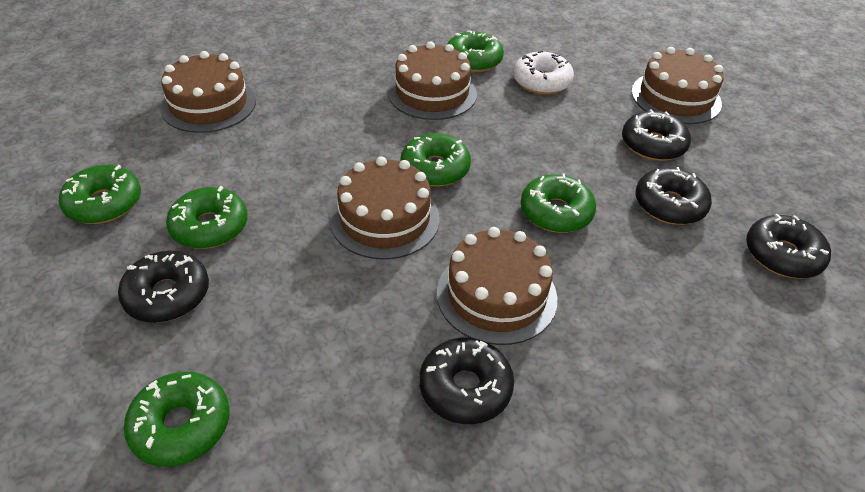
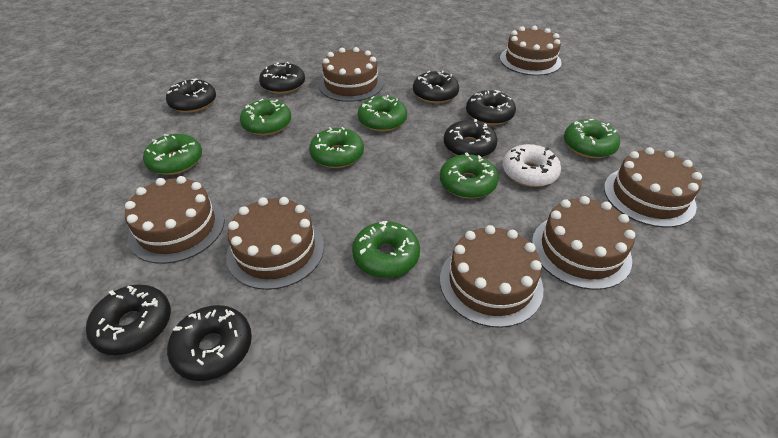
black donut: 5 -> 7
brown cake: 5 -> 7
green donut: 6 -> 7

